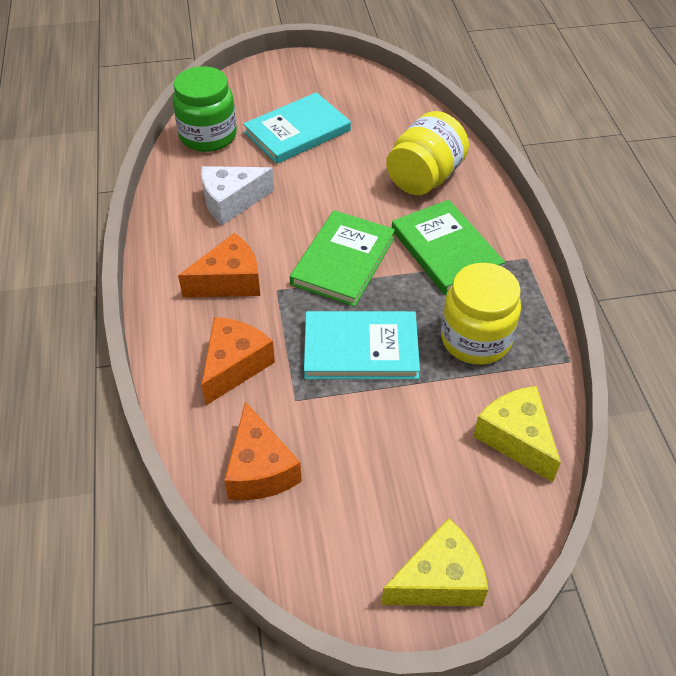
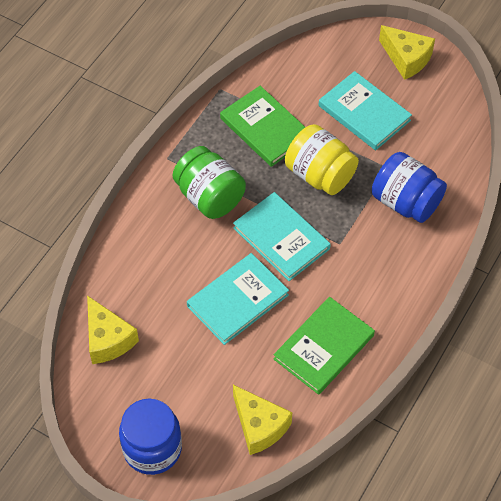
blue jar: 0 -> 2
orange cheese: 3 -> 0
turquoise book: 2 -> 3
white cheese: 1 -> 0
yellow cheese: 2 -> 3
yellow jar: 2 -> 1

